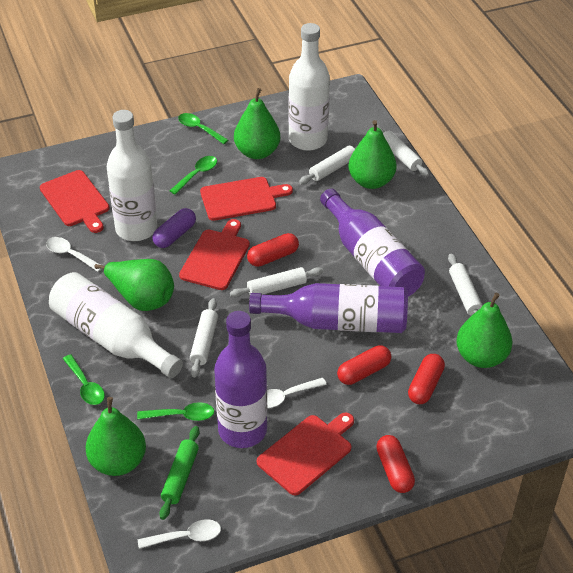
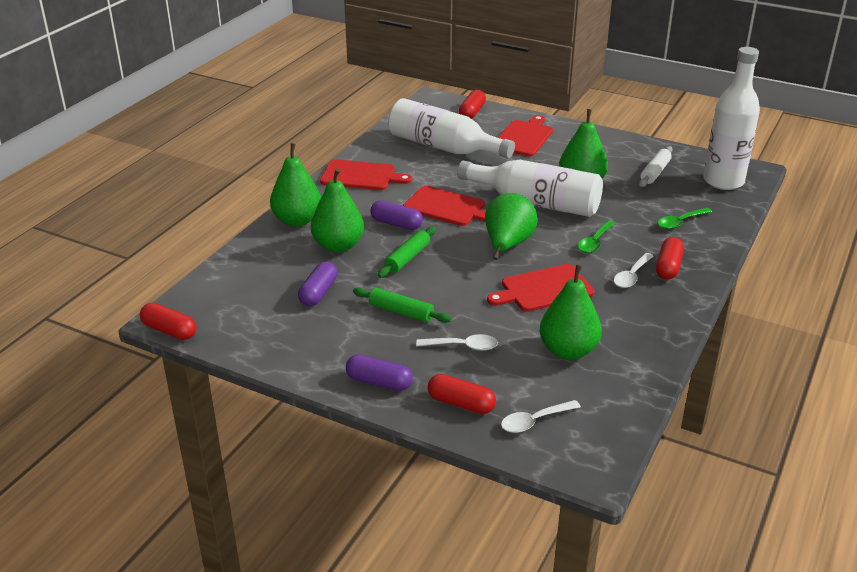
green rolling pin: 1 -> 2
green spoon: 4 -> 2
purple bottle: 3 -> 0
purple capsule: 1 -> 3
white rolling pin: 5 -> 1

